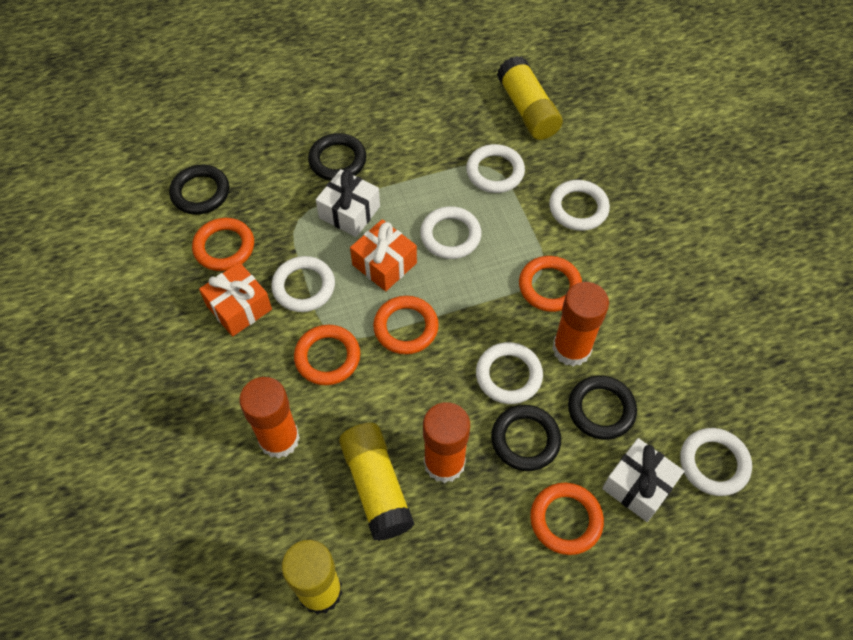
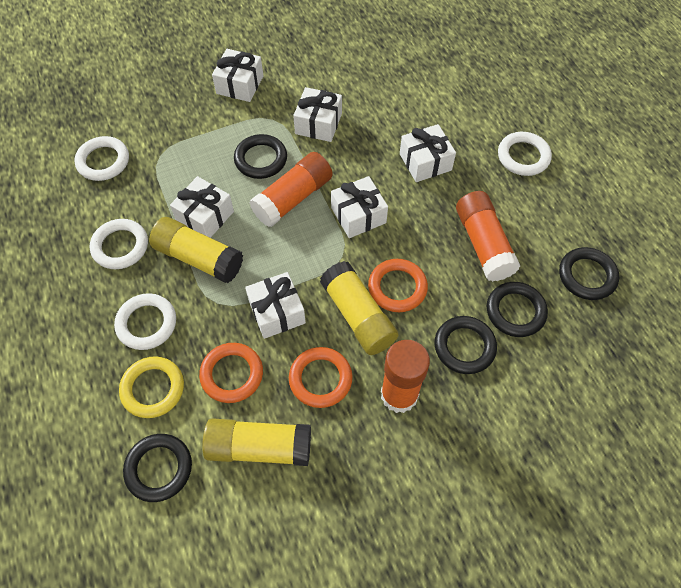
black ring: 4 -> 5
orange gift: 2 -> 0
orange ring: 5 -> 3
white gift: 2 -> 6
white ring: 6 -> 4
yellow ring: 0 -> 1

